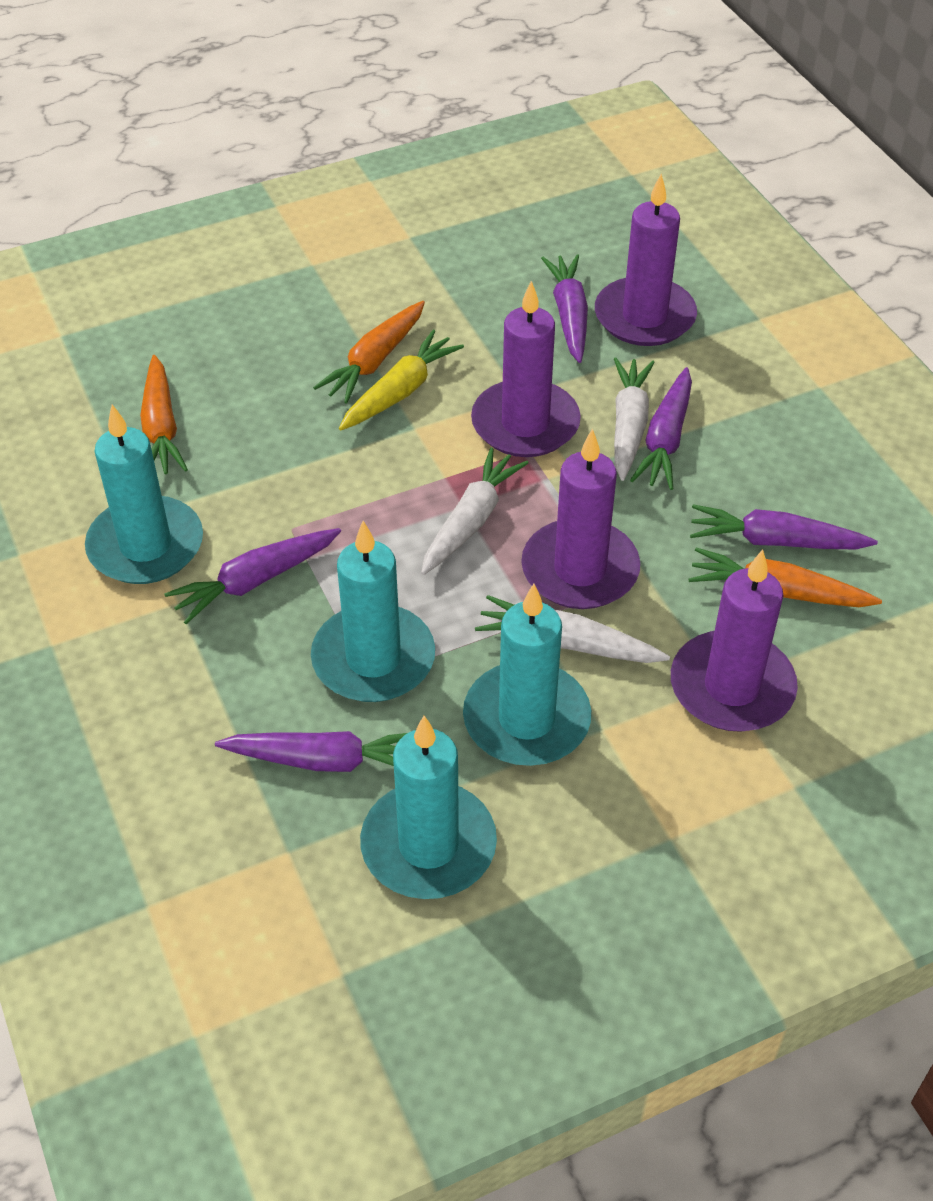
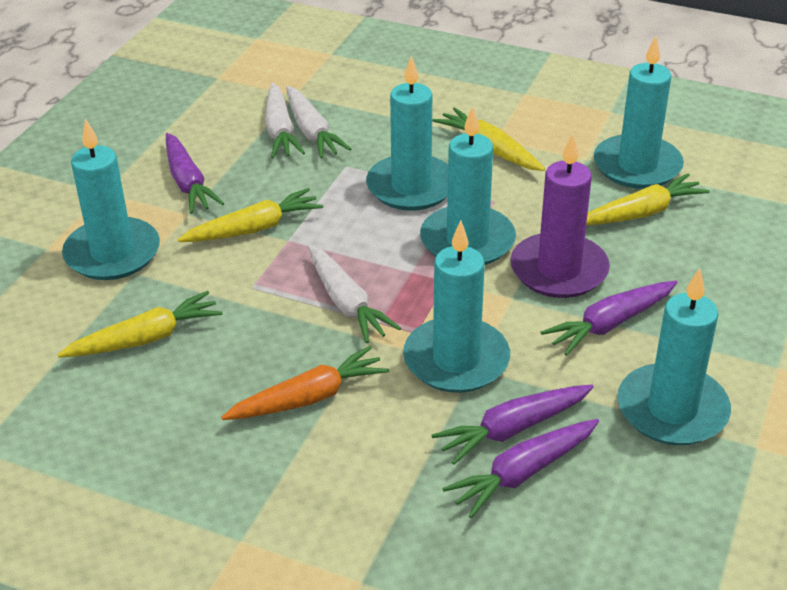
orange carrot: 3 -> 1
purple candle: 4 -> 1
purple carrot: 5 -> 4
turquoise candle: 4 -> 6
yellow carrot: 1 -> 4

